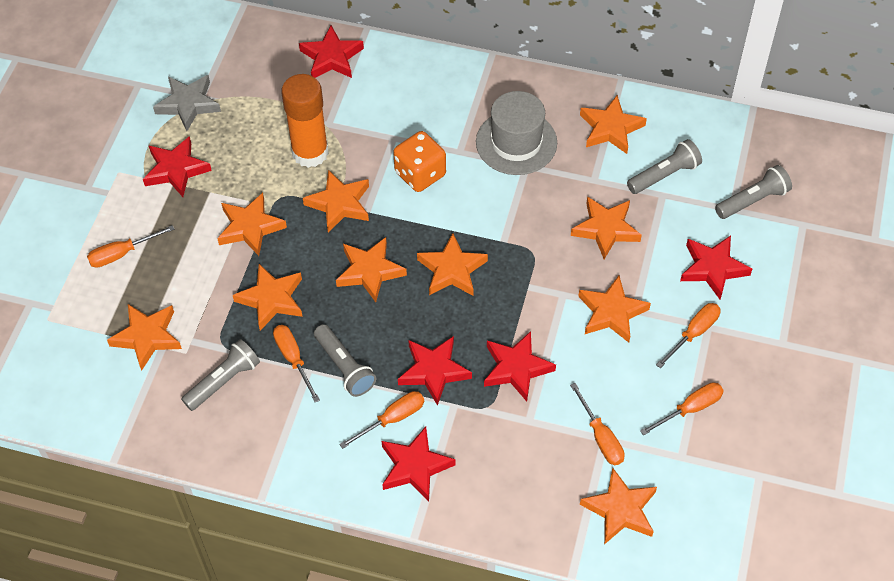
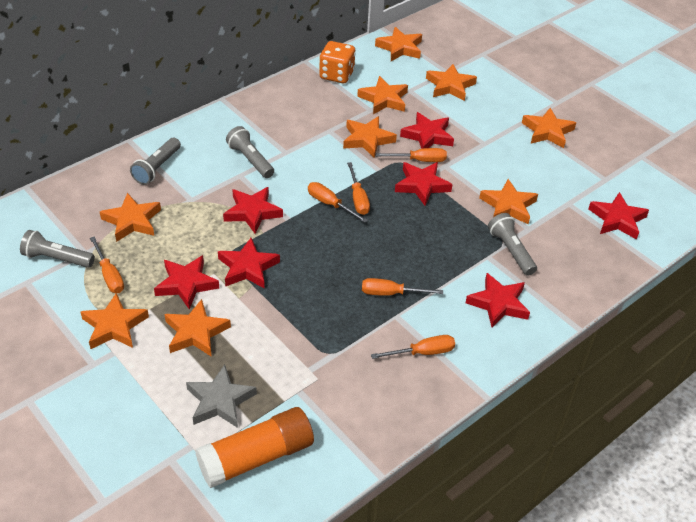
grey hat: 1 -> 0
orange star: 10 -> 9
red star: 6 -> 7

